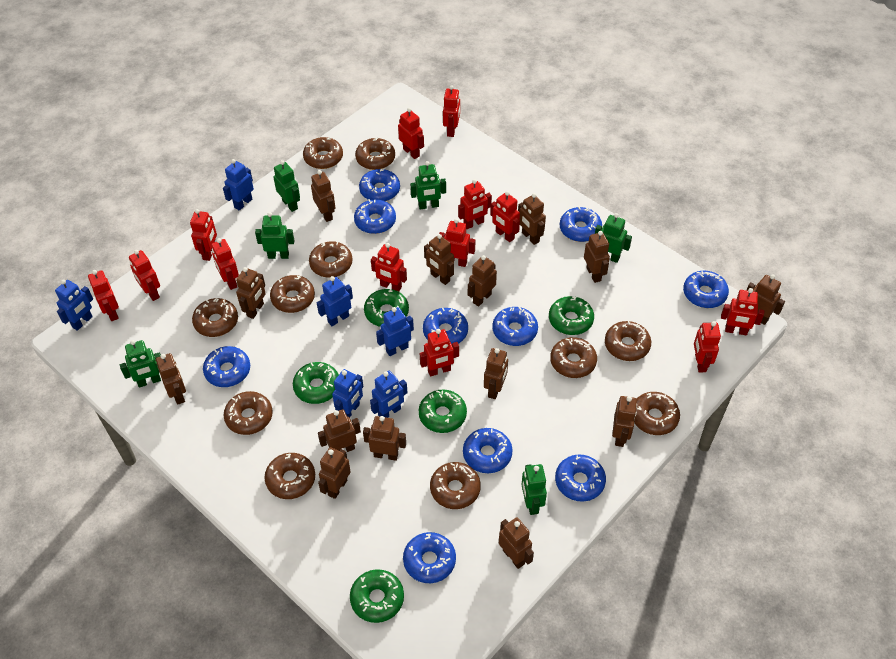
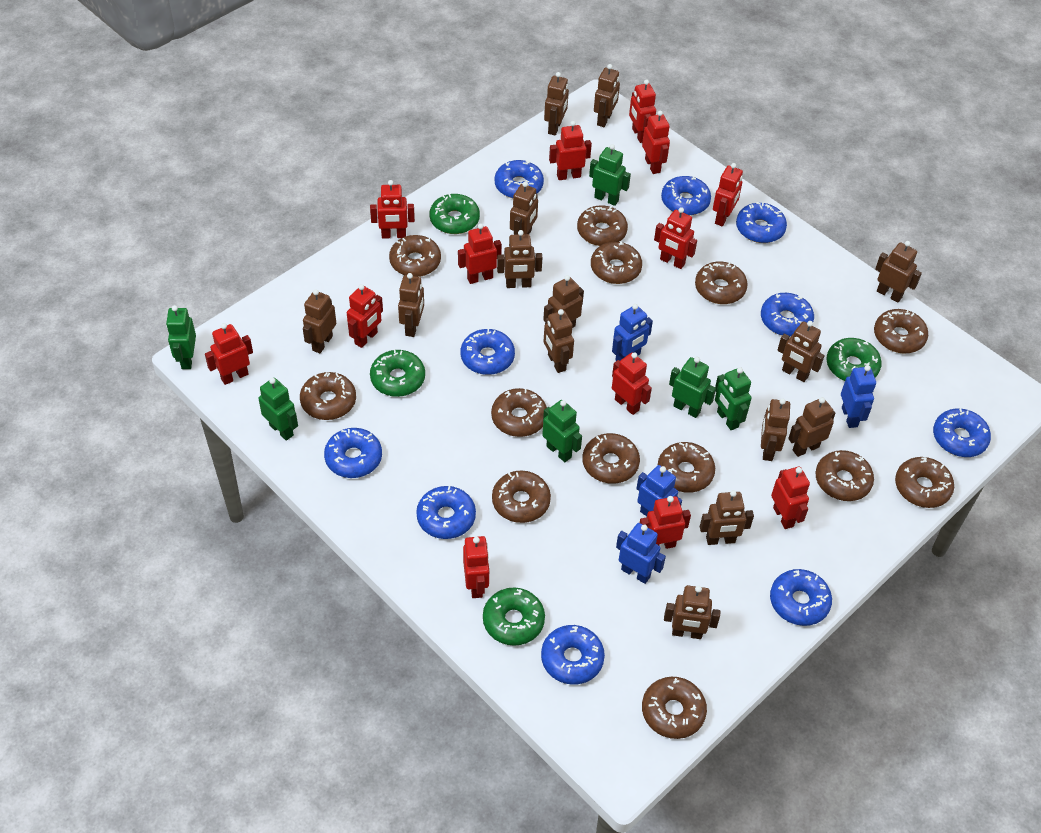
blue robot: 6 -> 4
brown donut: 11 -> 13
green donut: 5 -> 4

